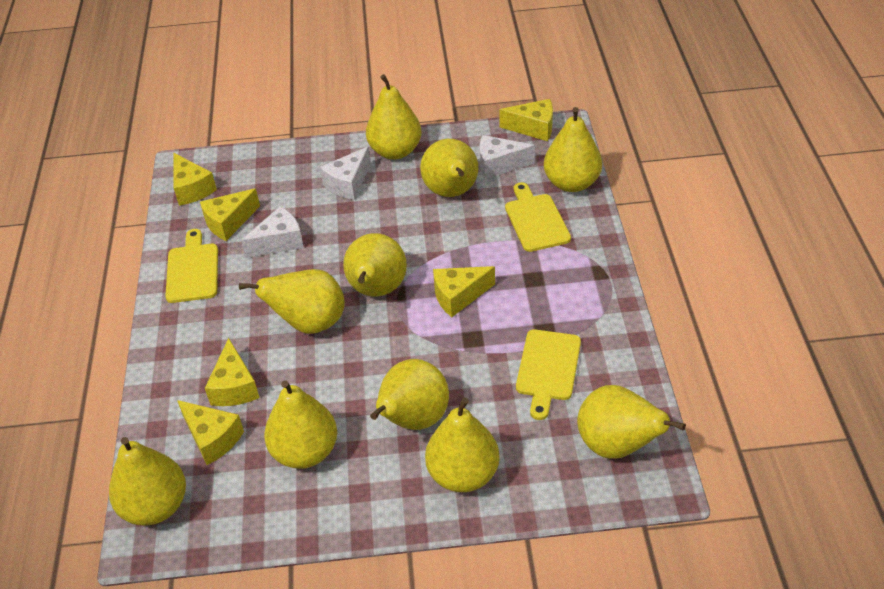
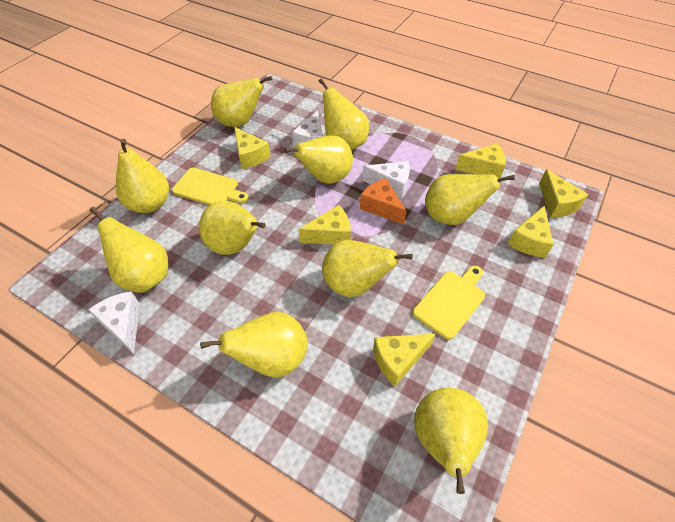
orange cheese: 0 -> 1
yellow cutting board: 3 -> 2

